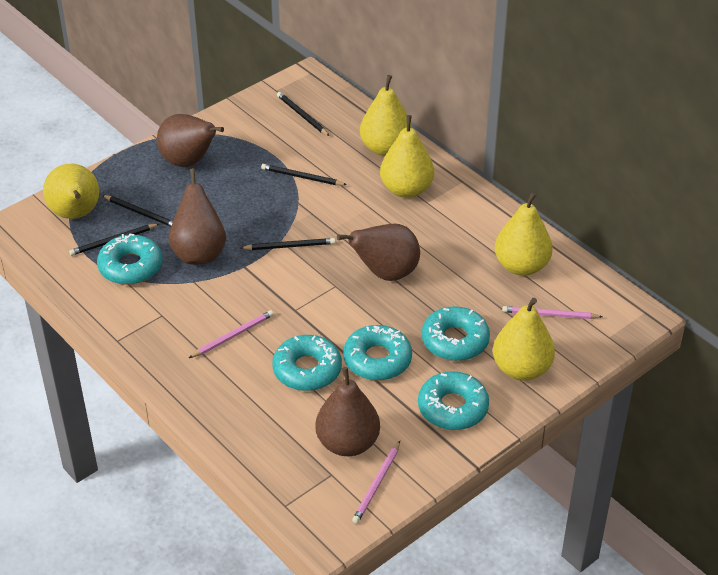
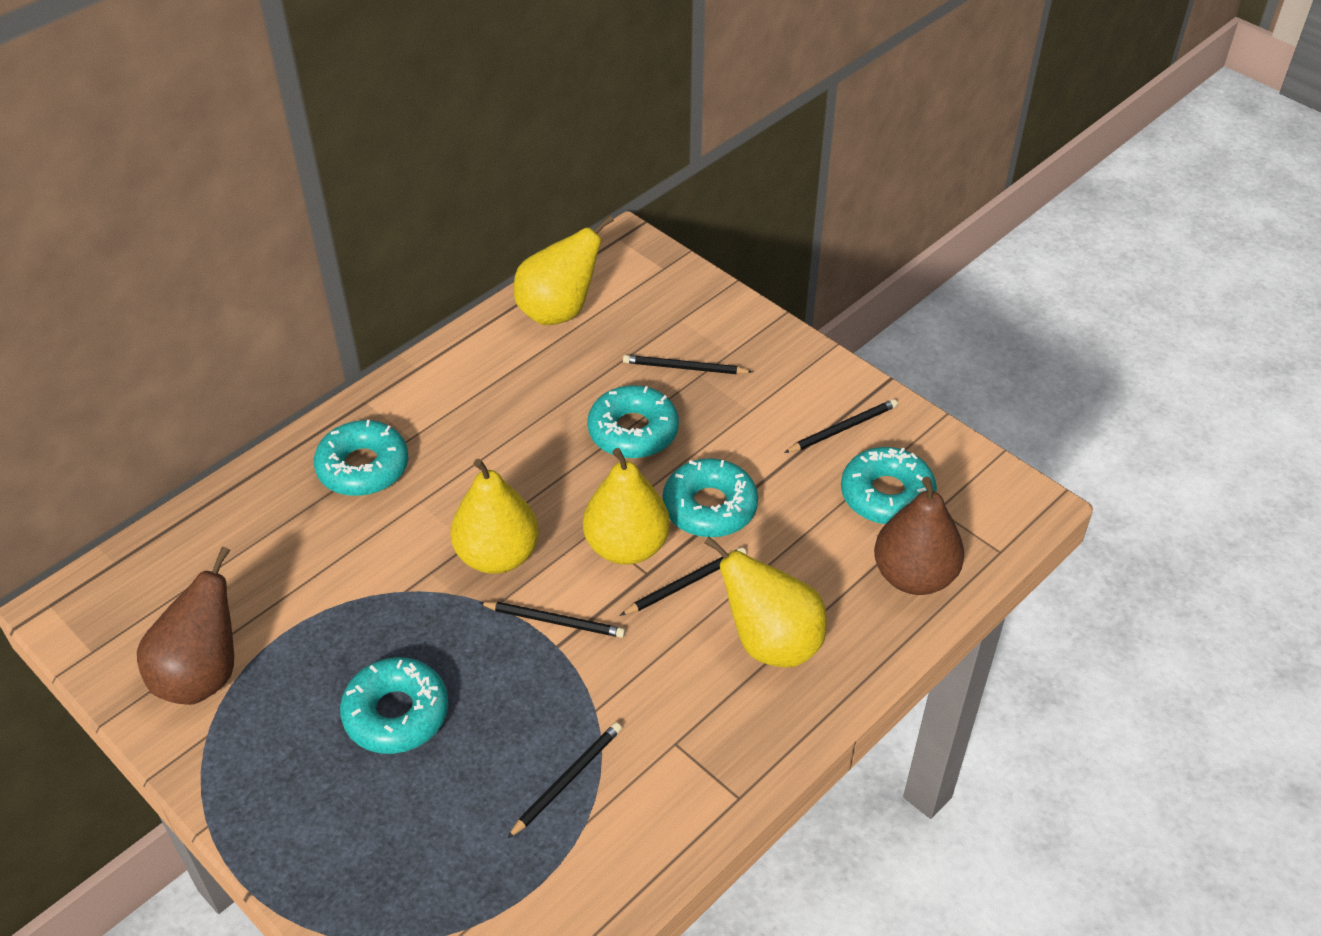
brown pear: 4 -> 2
pink pencil: 3 -> 0
yellow pear: 5 -> 4

